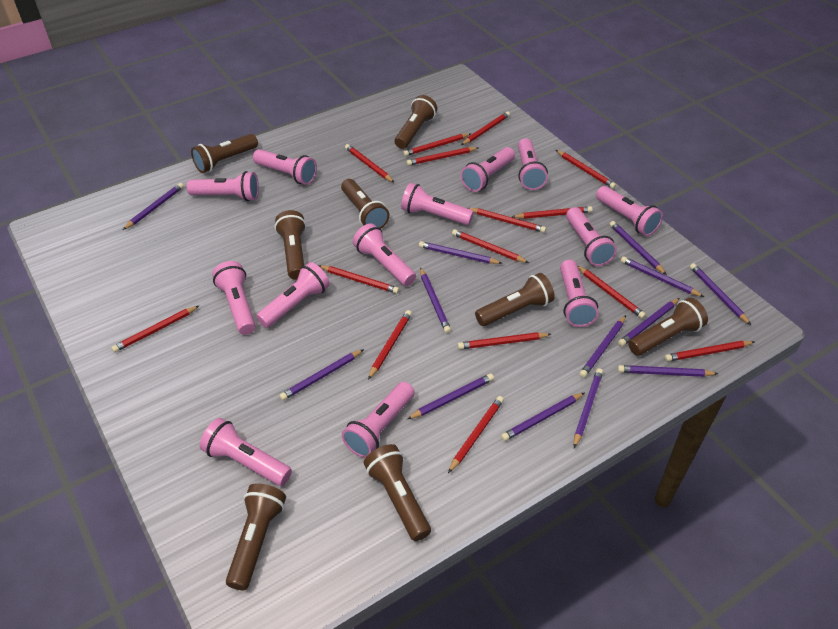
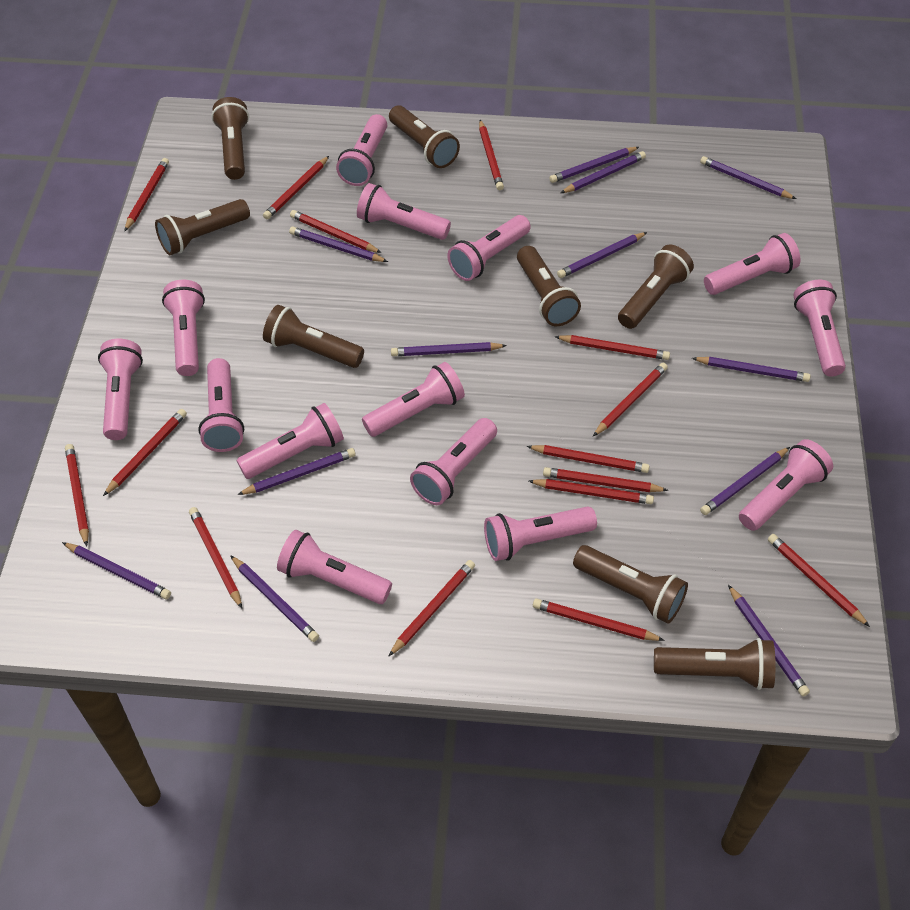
pink flashlight: 13 -> 14
purple pencil: 13 -> 12

